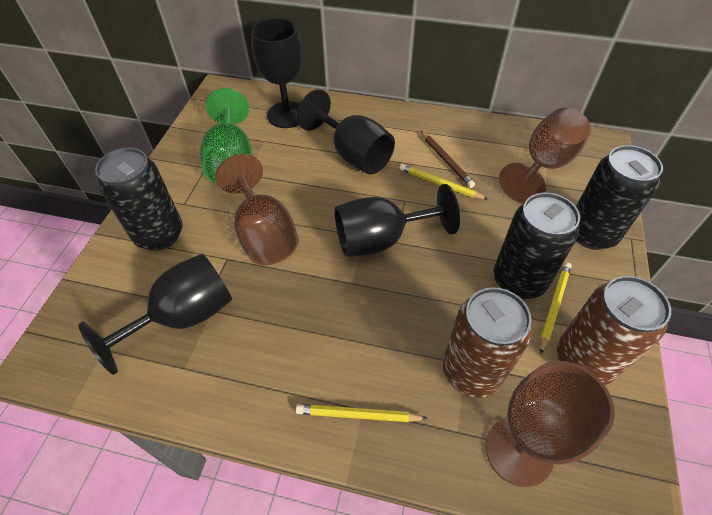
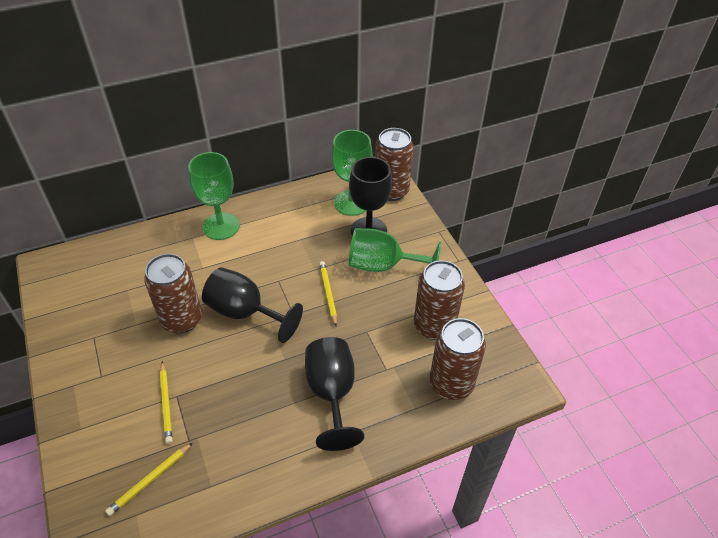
black can: 3 -> 0
black goblet: 4 -> 3
brown can: 2 -> 4
brown goblet: 3 -> 0
brown pencil: 1 -> 0
green goblet: 1 -> 3

